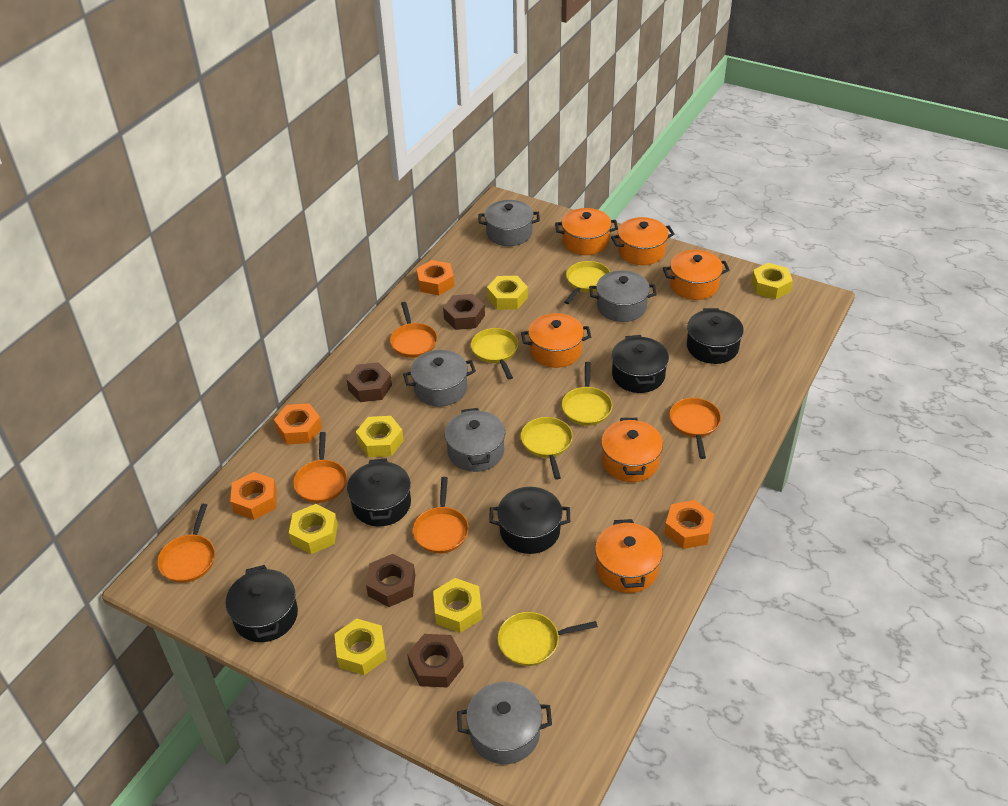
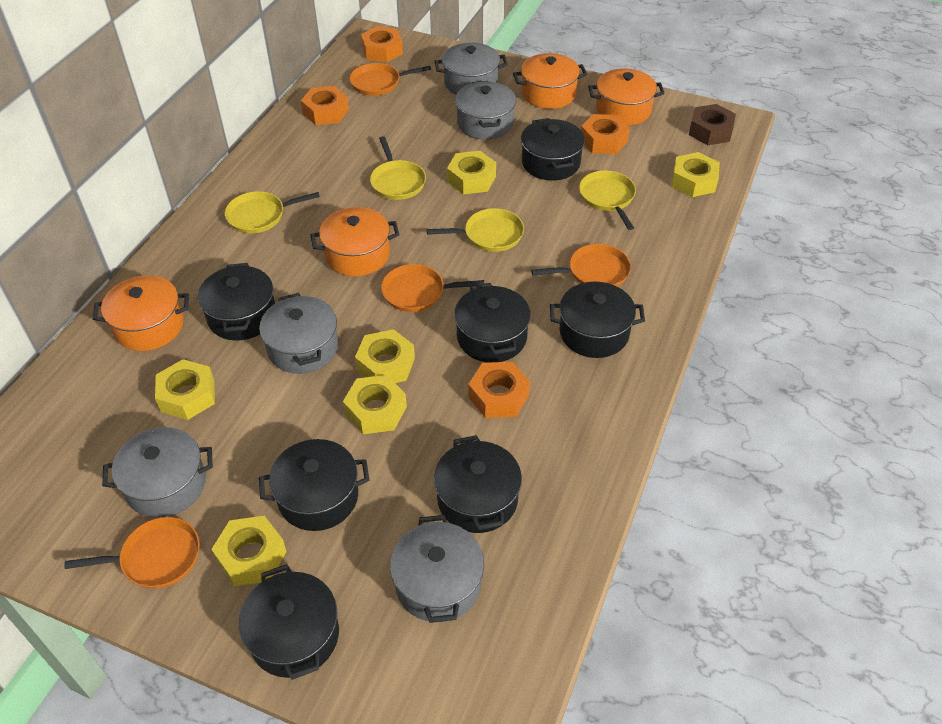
black pot: 5 -> 7
brown nut: 4 -> 1
orange pan: 5 -> 4
orange pot: 6 -> 4
yellow pan: 5 -> 4

